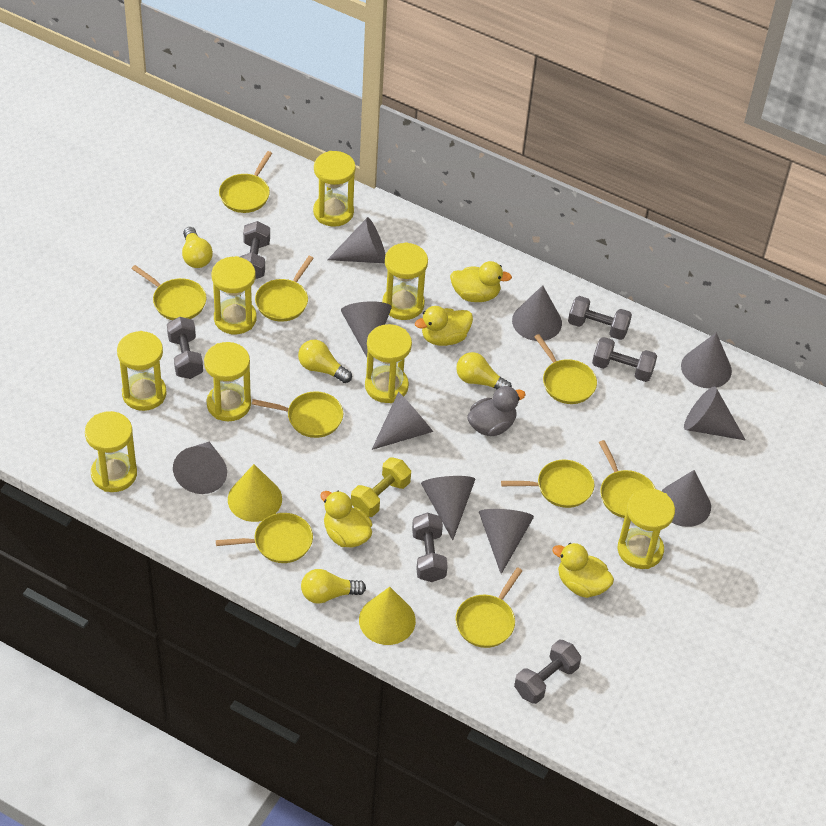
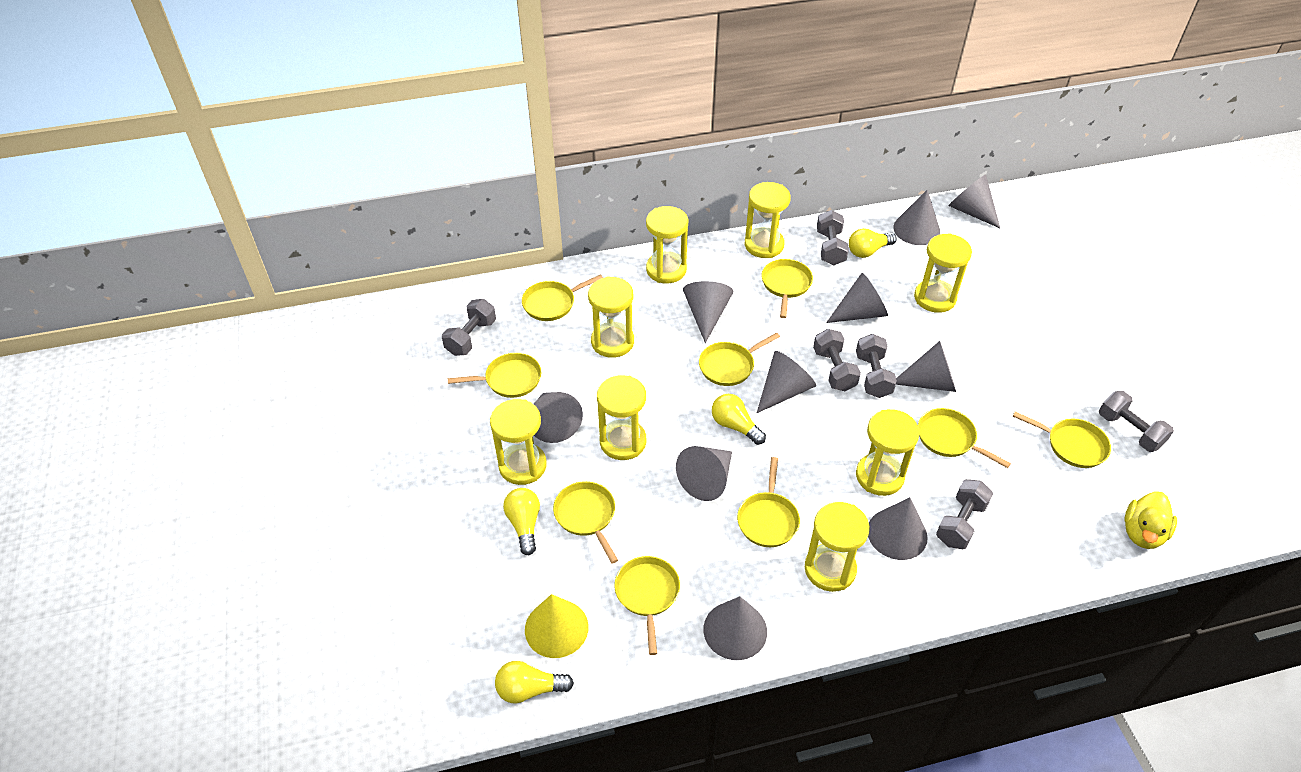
grey duck: 1 -> 0
yellow cone: 2 -> 1
yellow duck: 4 -> 1
yellow dumbbell: 1 -> 0

